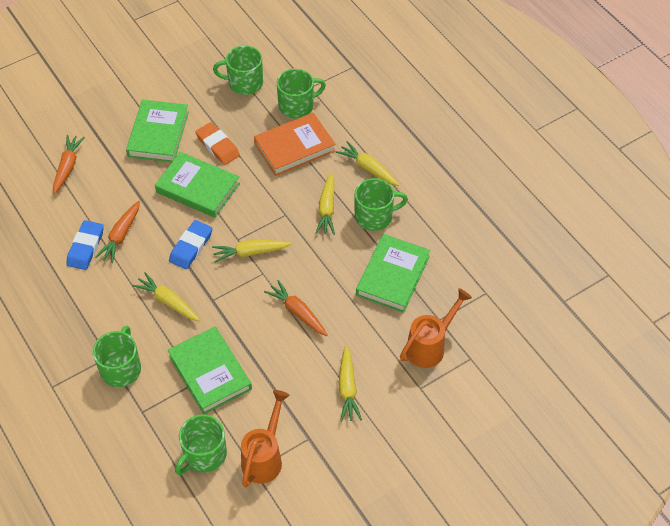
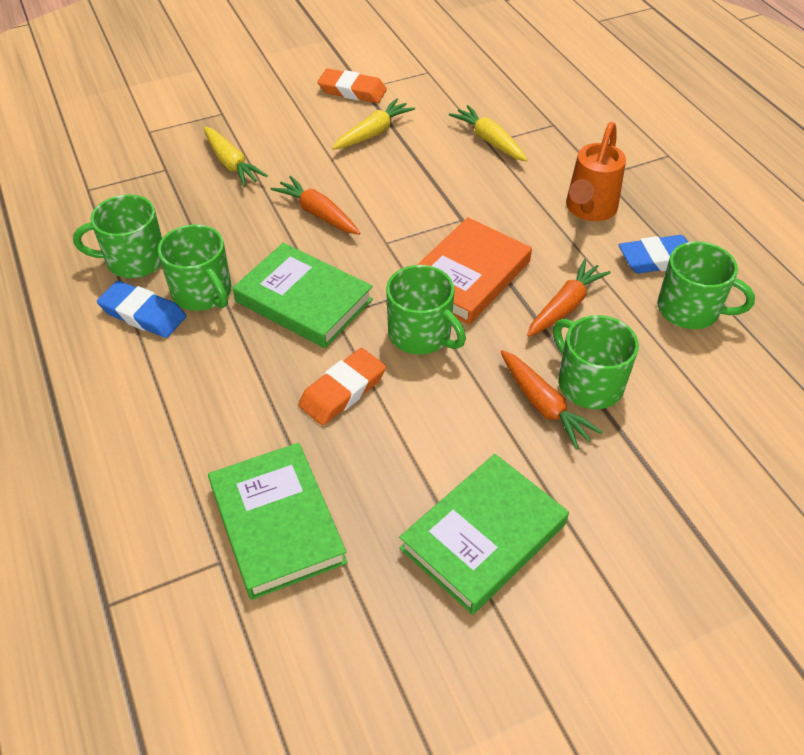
green book: 4 -> 3
orange eraser: 1 -> 2
orange watering can: 2 -> 1
yellow carrot: 5 -> 3

